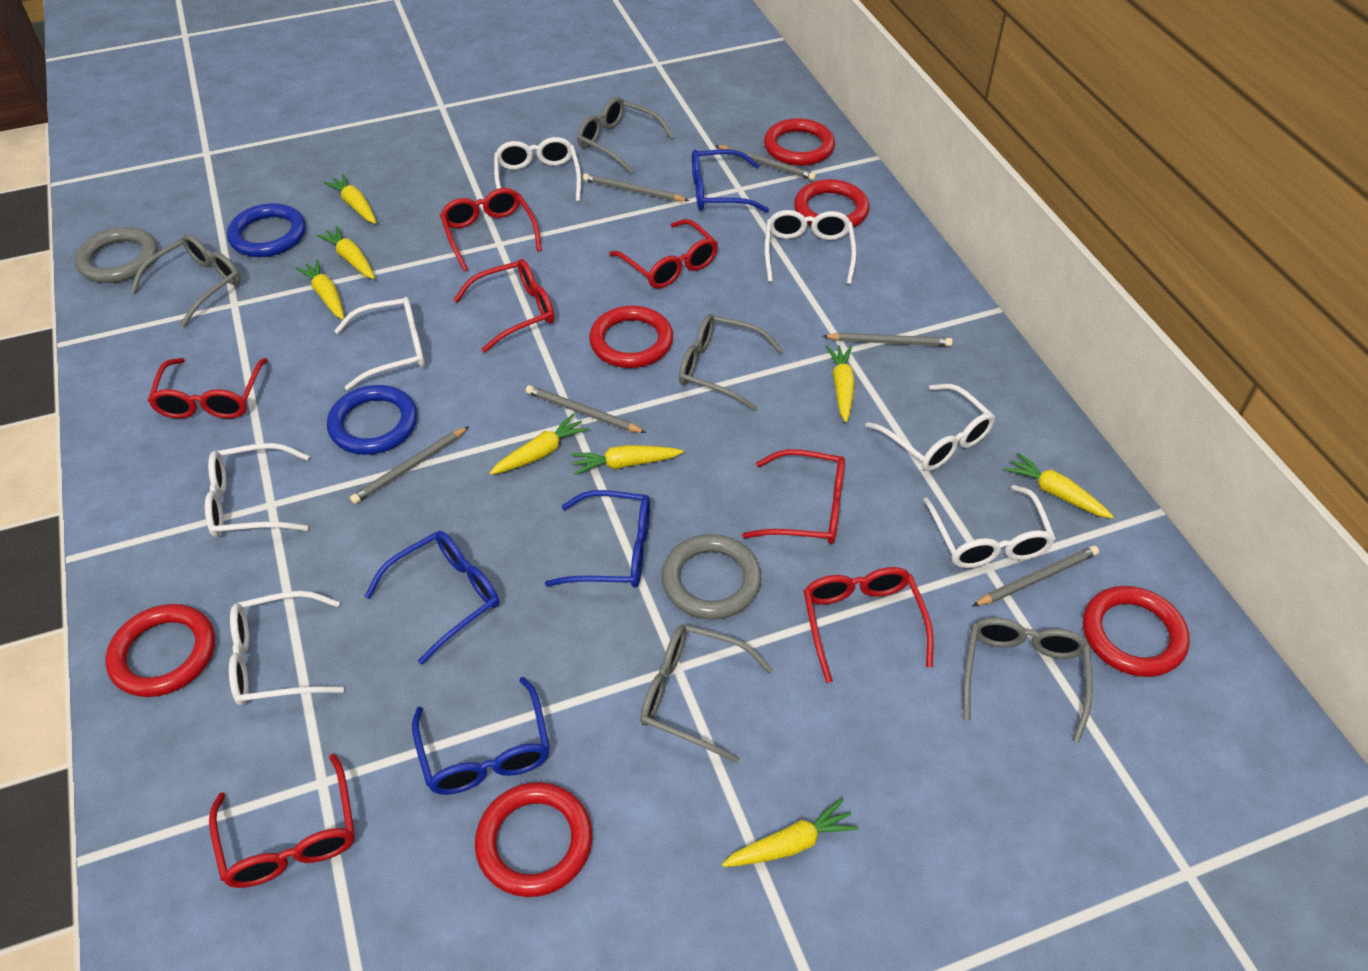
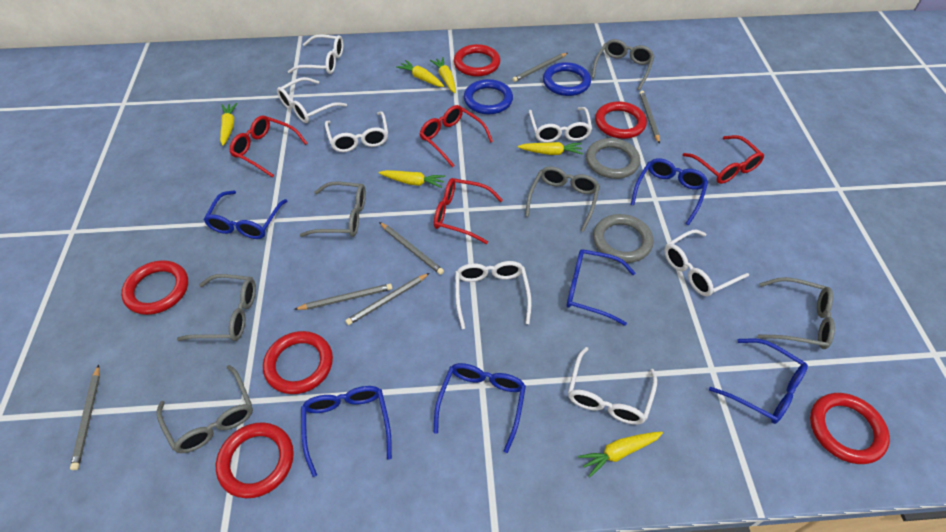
blue glasses: 4 -> 6
grey glasses: 5 -> 6
red glasses: 7 -> 4
yellow carrot: 8 -> 6

